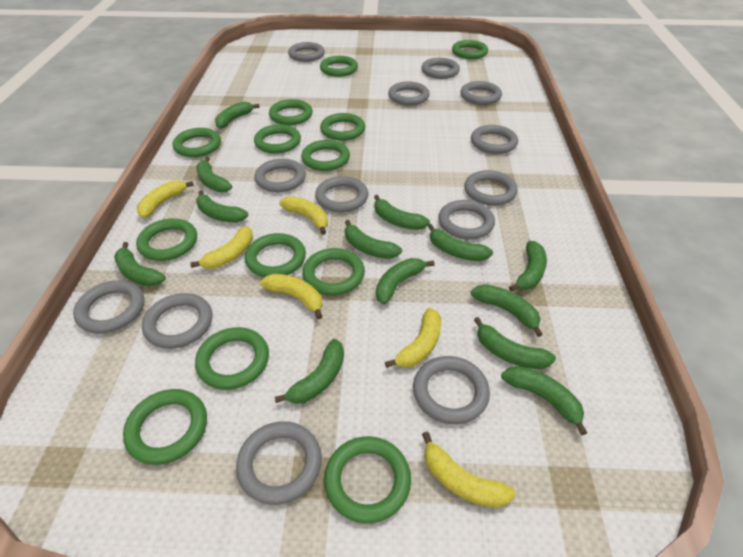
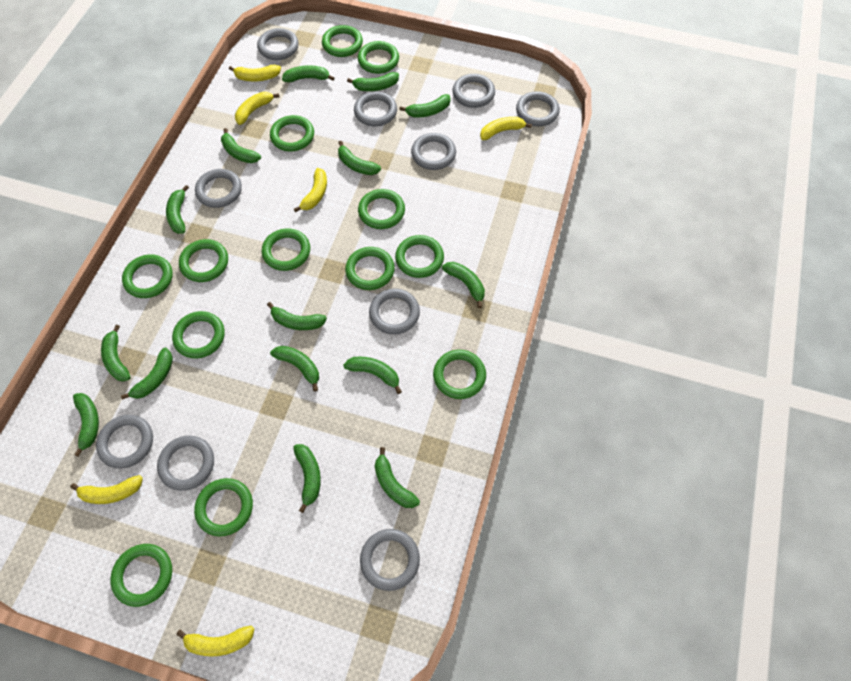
green banana: 13 -> 15
grey ring: 13 -> 10

